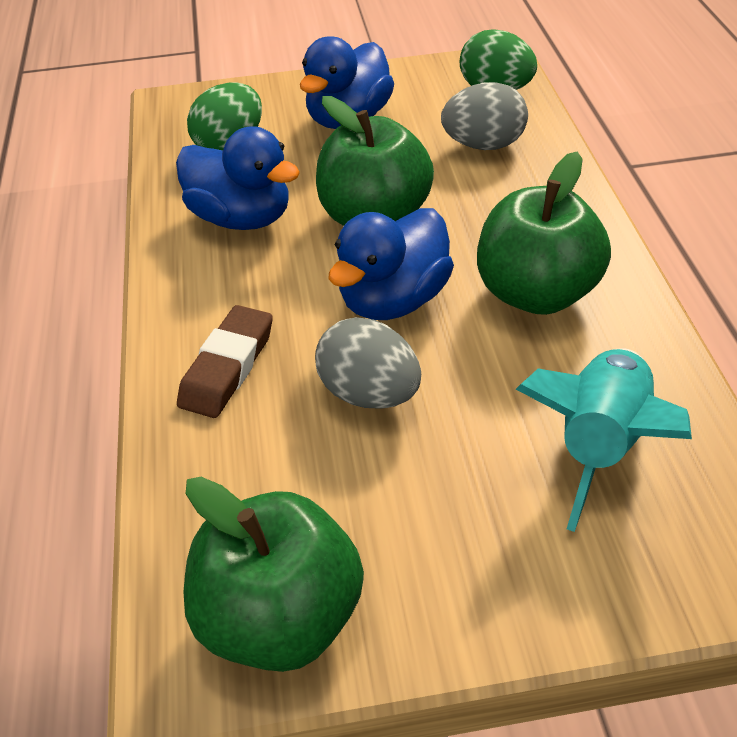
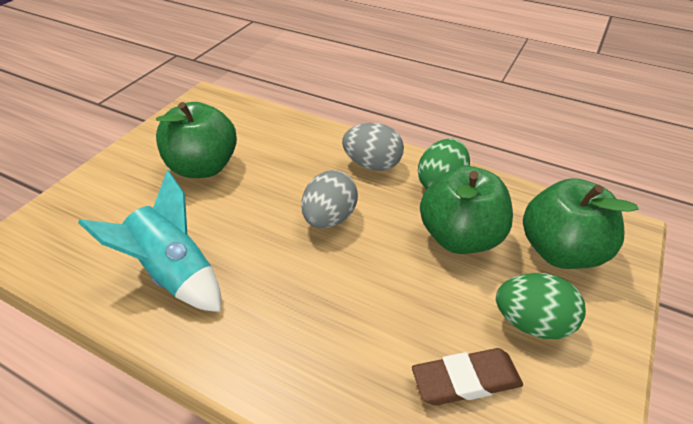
blue duck: 3 -> 0

